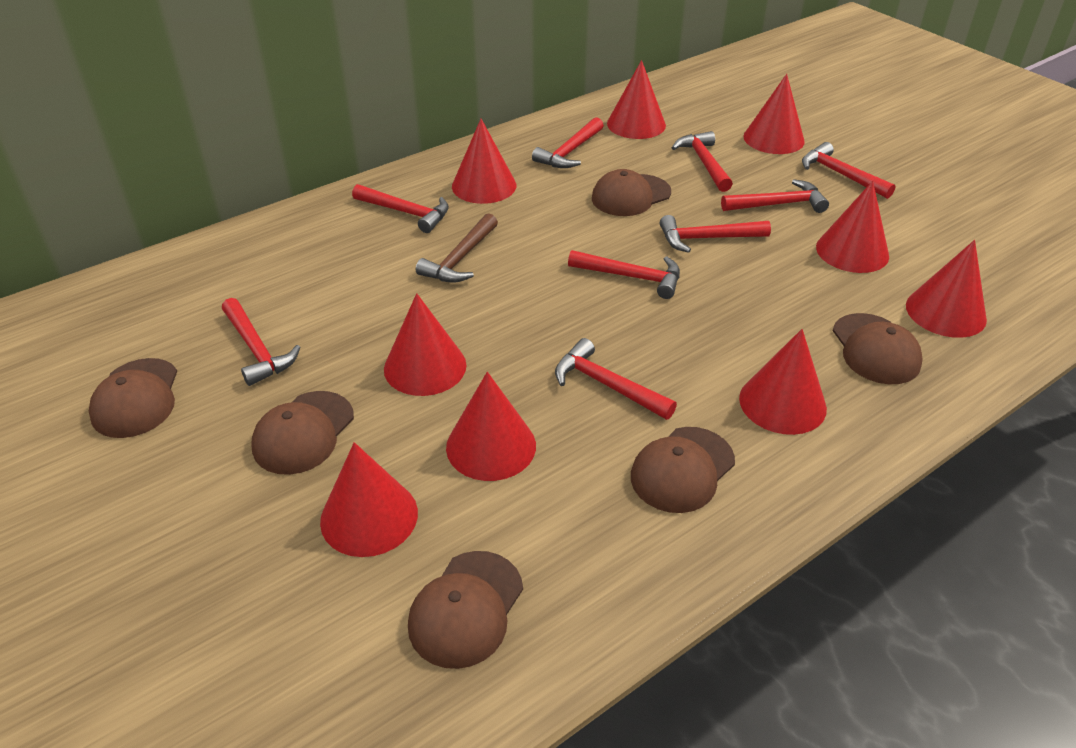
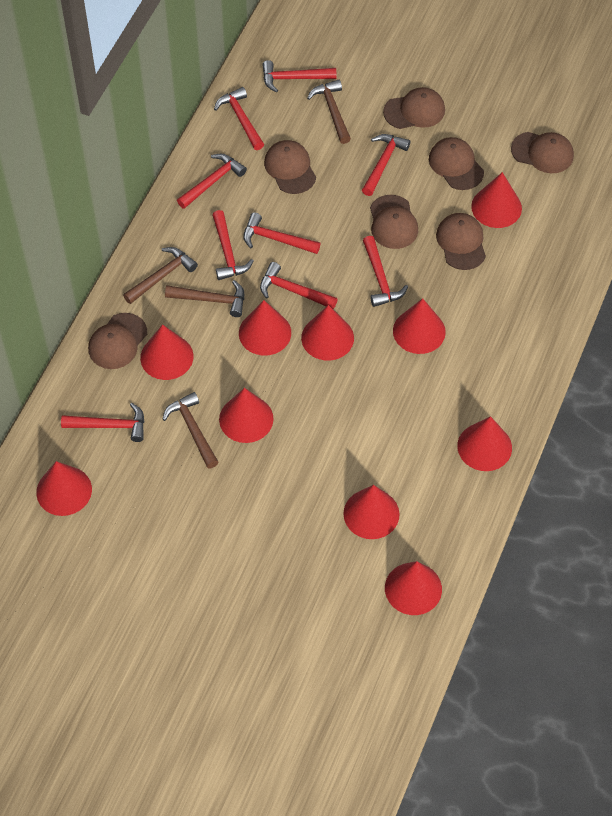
brown cap: 6 -> 7
brown hammer: 1 -> 4
red cone: 9 -> 10

